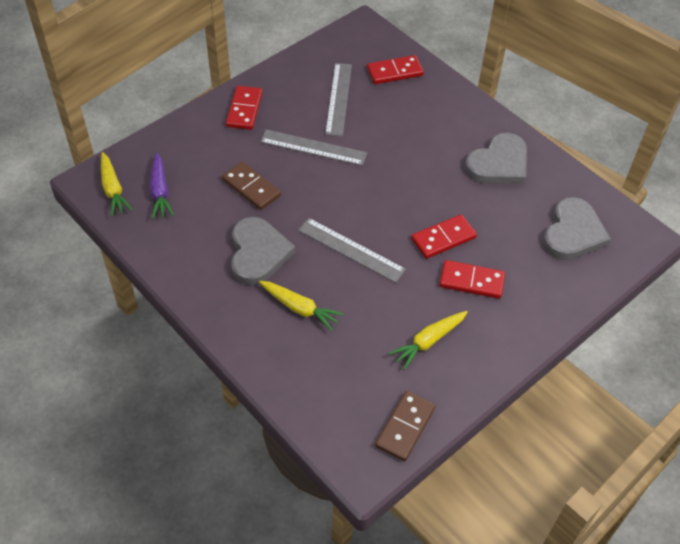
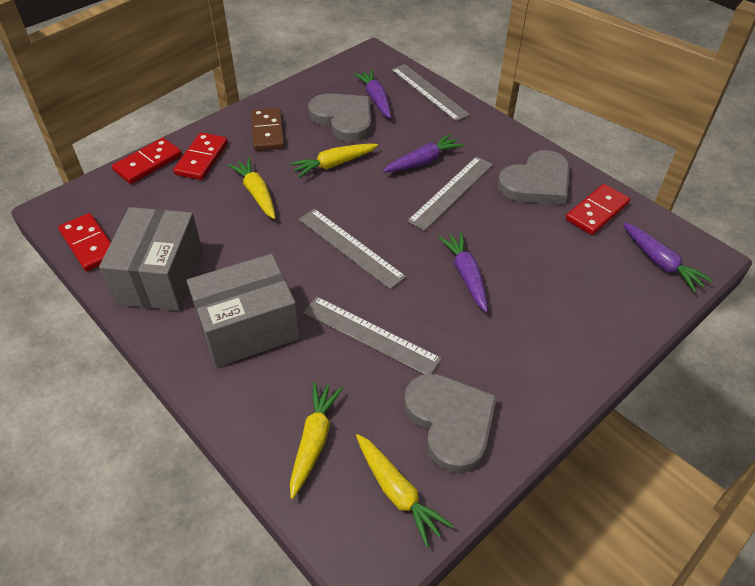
brown domino: 2 -> 1
grey box: 0 -> 2
grey ruler: 3 -> 4
purple carrot: 1 -> 4
yellow carrot: 3 -> 4

